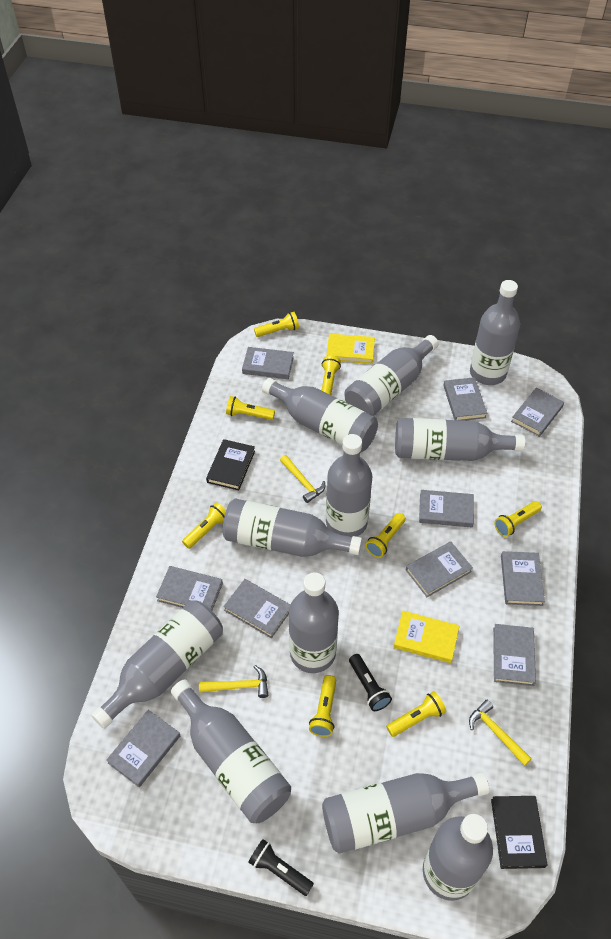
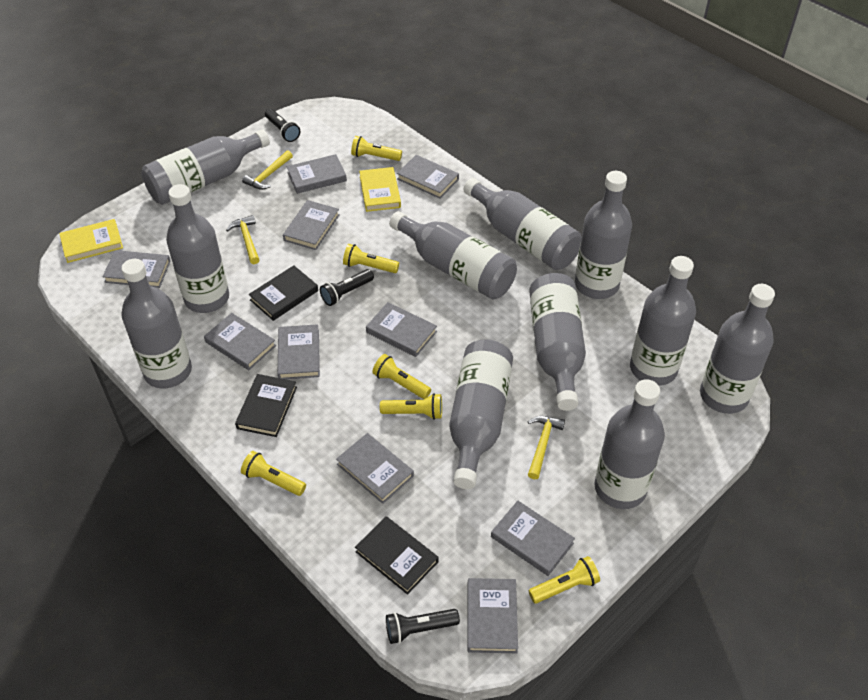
black book: 2 -> 3
black flashlight: 2 -> 3
yellow flashlight: 8 -> 6

